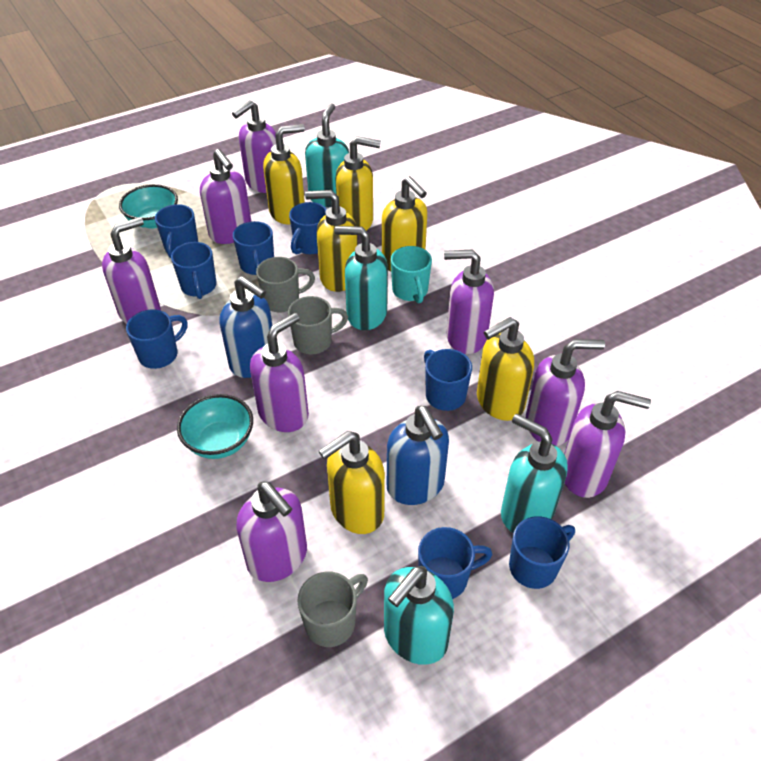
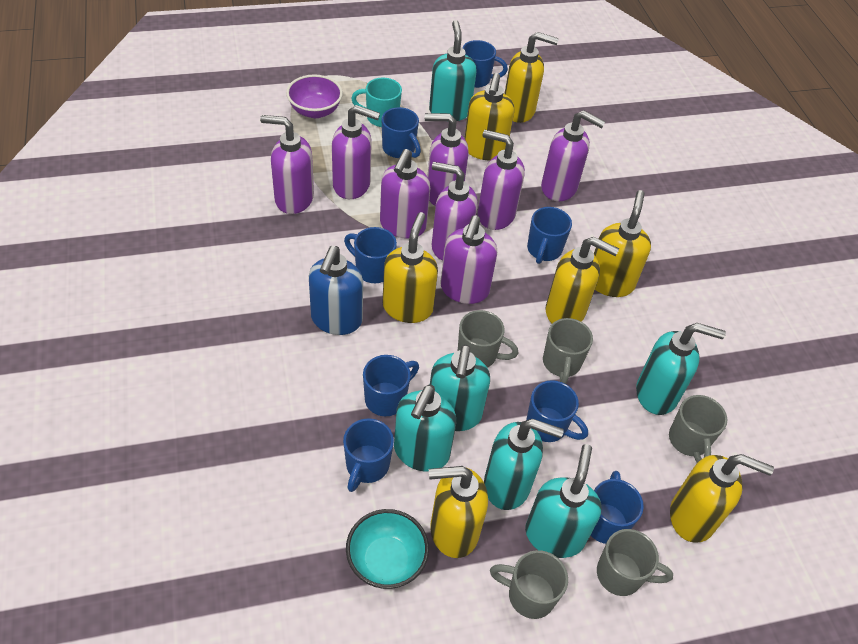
blue soap dispenser: 2 -> 1
grey mug: 3 -> 5
purple bowl: 0 -> 1
turquoise bowl: 2 -> 1
turquoise soap dispenser: 4 -> 6
yellow soap dispenser: 6 -> 7

